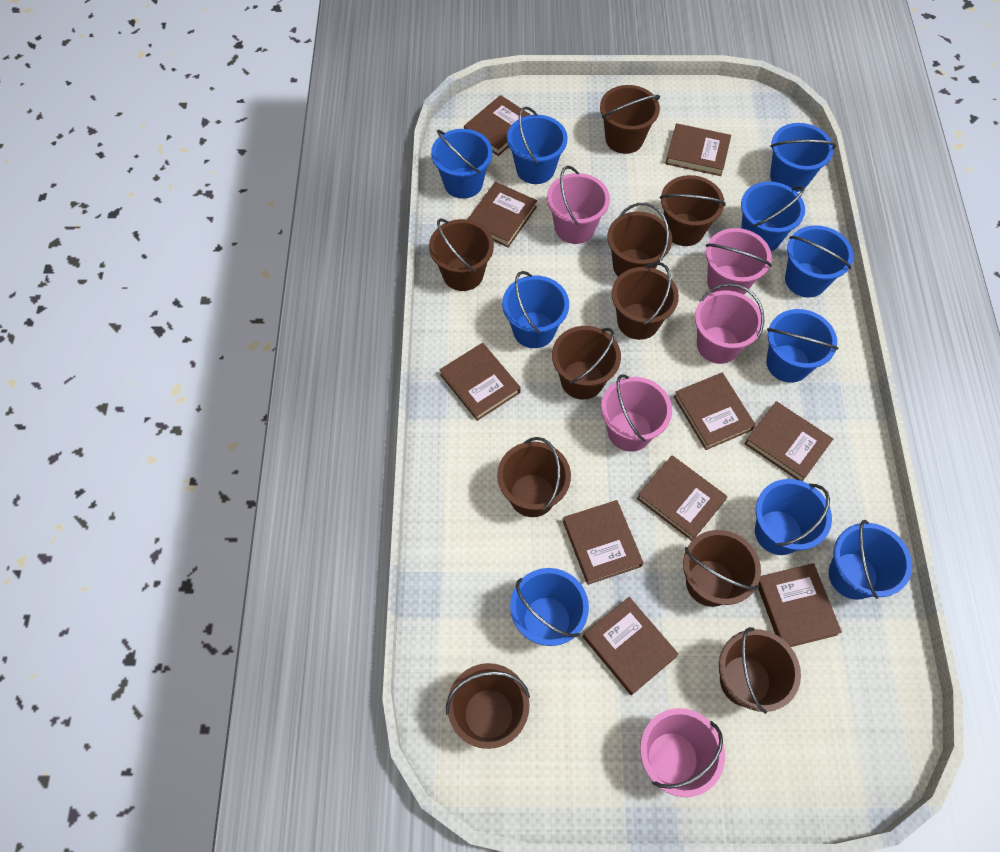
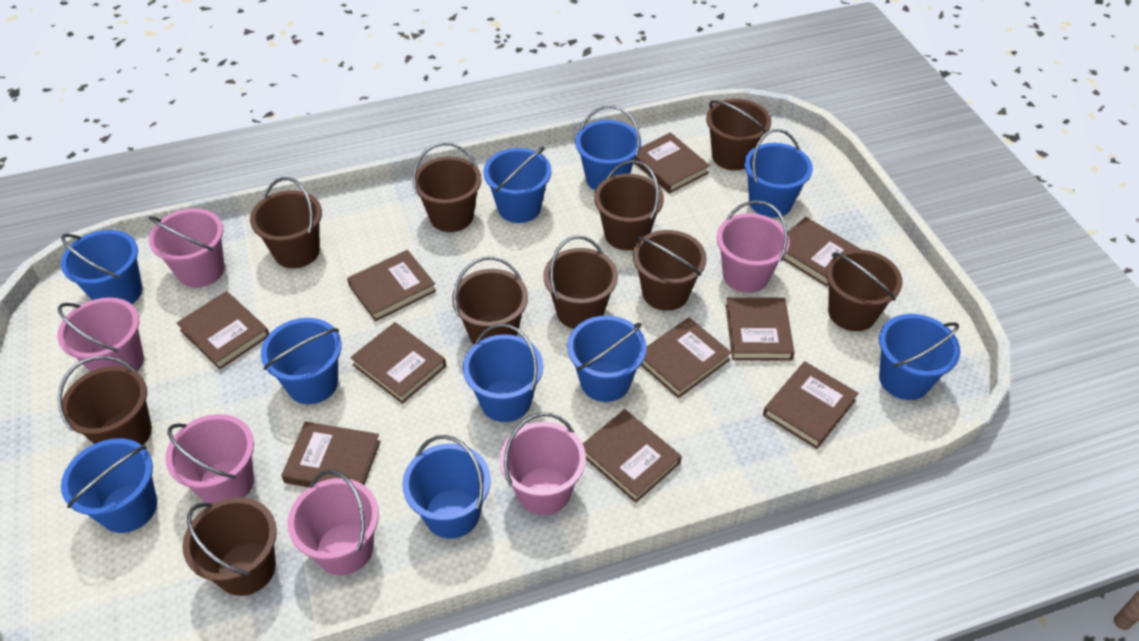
pink bucket: 5 -> 6

